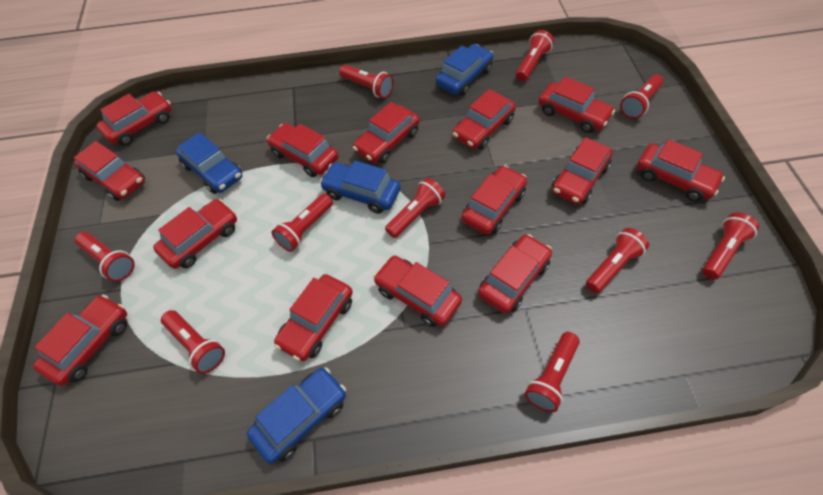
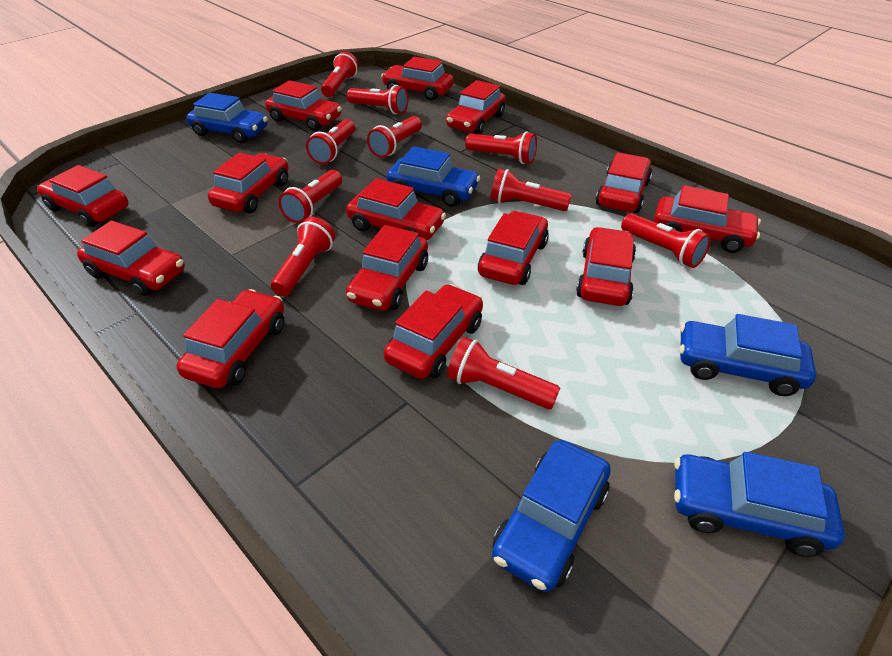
blue car: 4 -> 5

